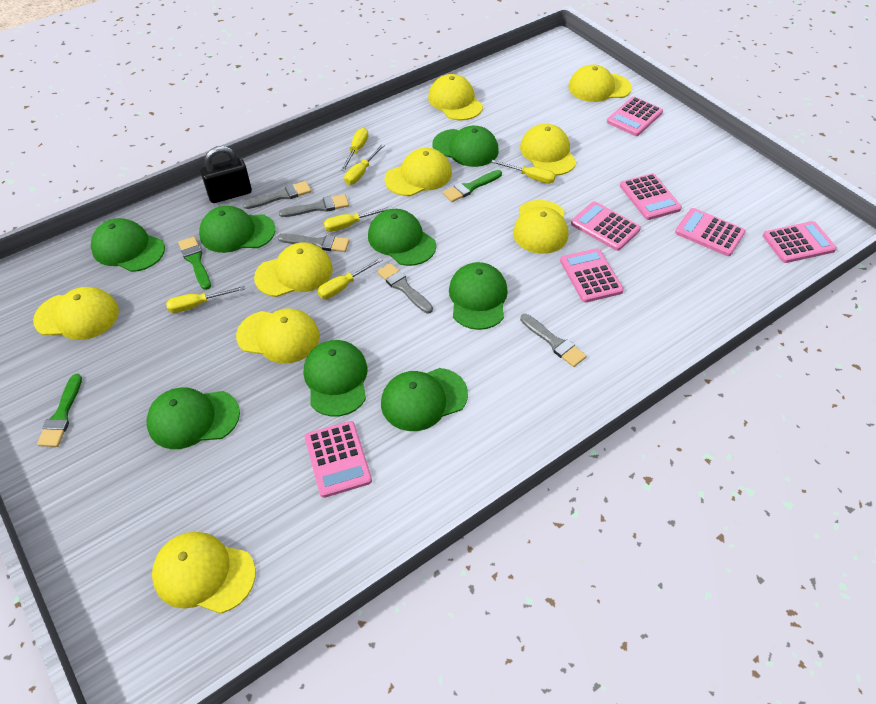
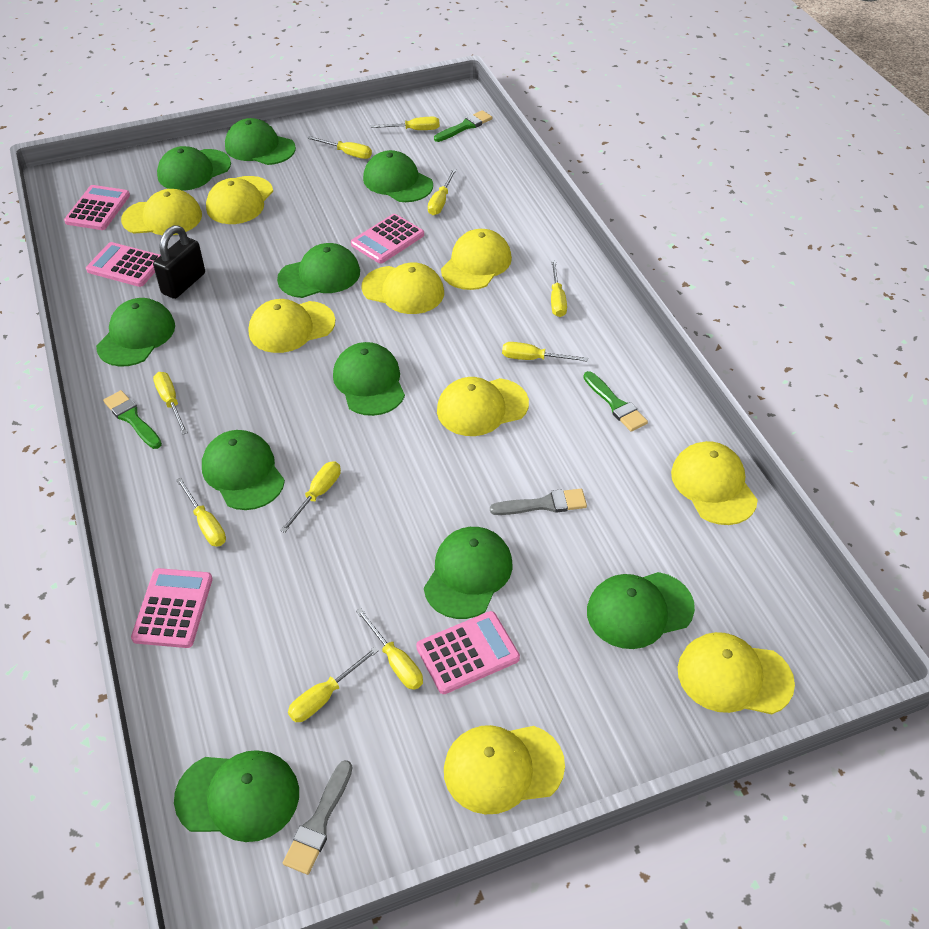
green cap: 8 -> 10
grey brush: 5 -> 2
pink calculator: 7 -> 5
yellow screwdriver: 6 -> 10

